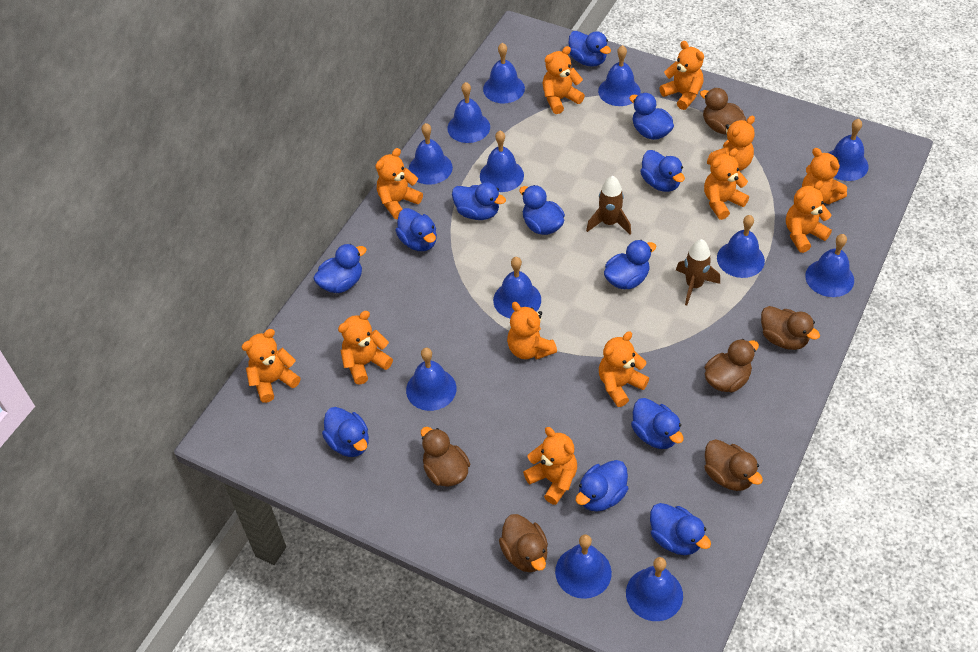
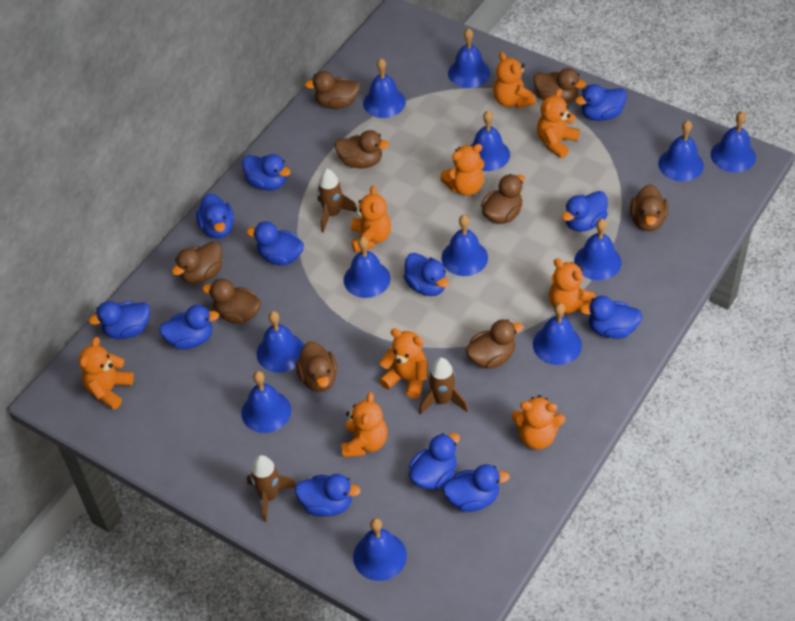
brown duck: 6 -> 9
brown rocket: 2 -> 3
orange teddy bear: 12 -> 9

